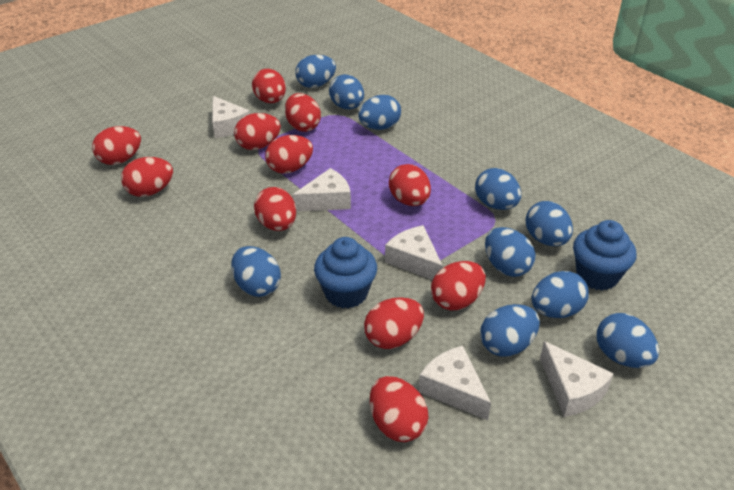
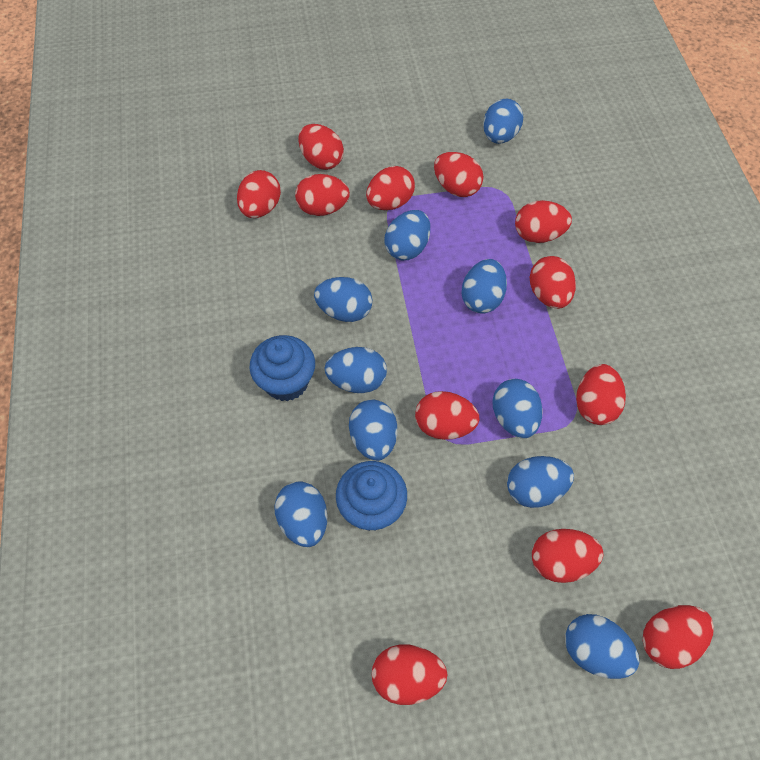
red egg: 11 -> 12
white cheese: 5 -> 0

